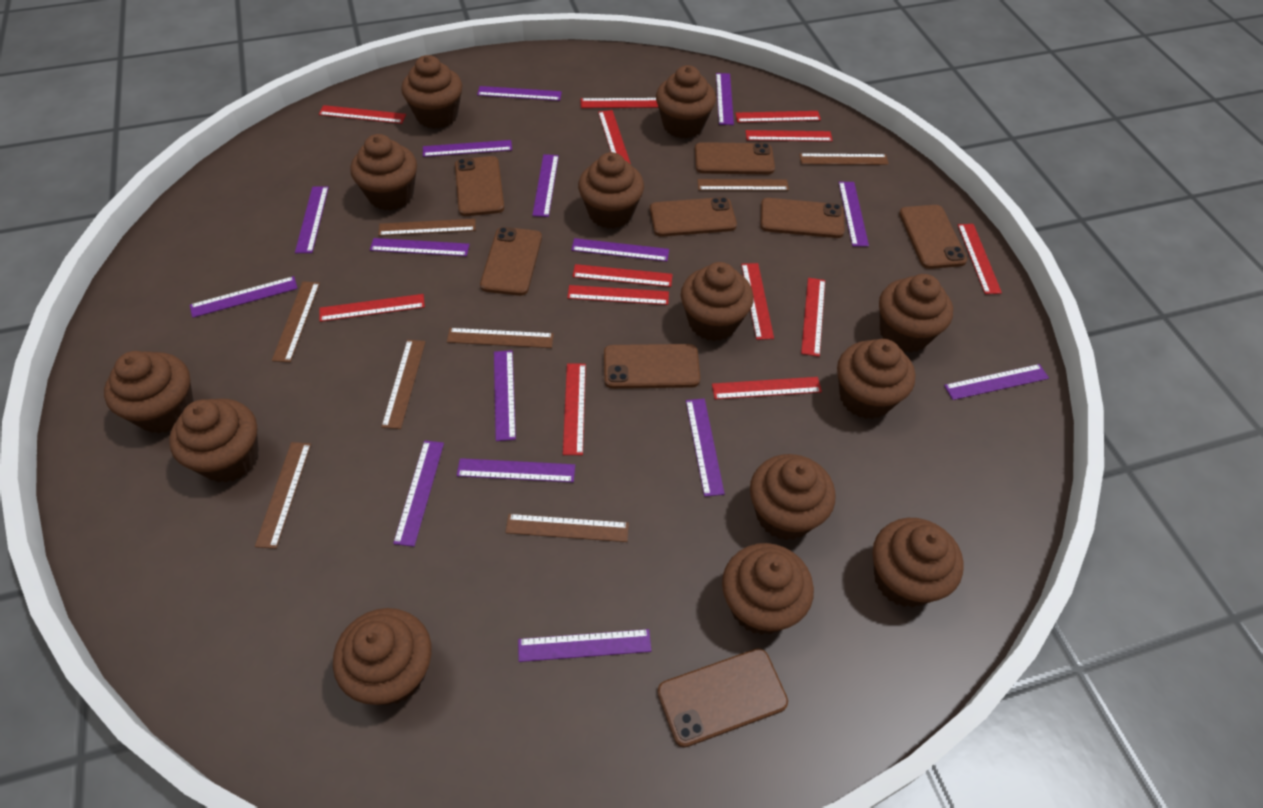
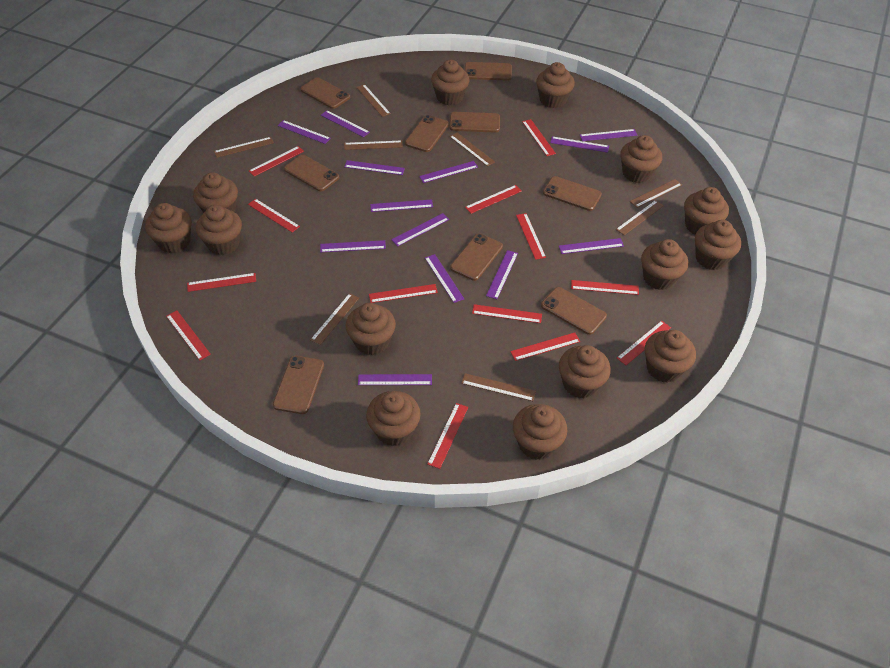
brown cupcake: 13 -> 14
brown phone: 8 -> 9
purple ruler: 15 -> 13

